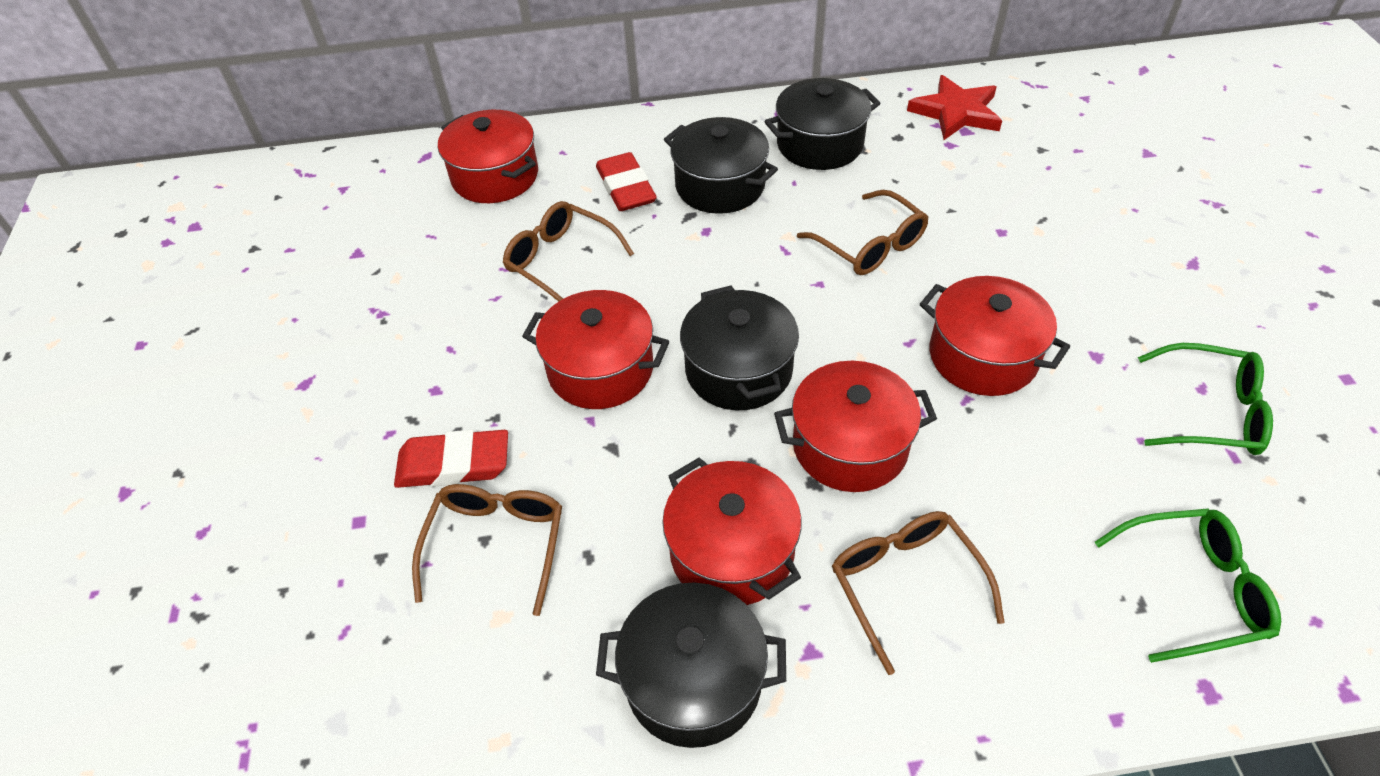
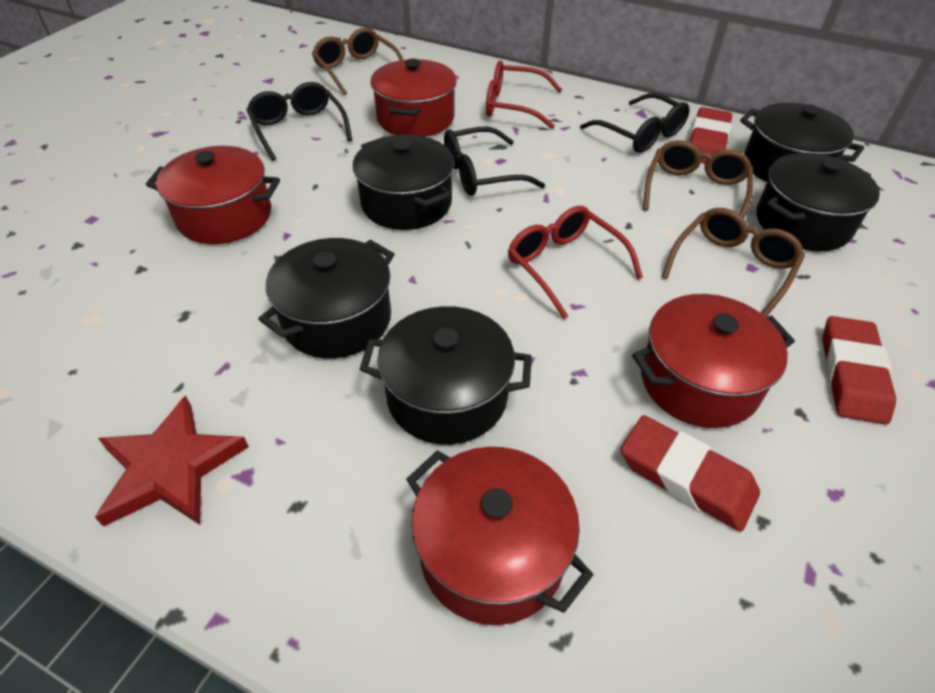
black glasses: 0 -> 3
black pot: 4 -> 5
brown glasses: 4 -> 3
green glasses: 2 -> 0
red eraser: 2 -> 3
red glasses: 0 -> 2
red pot: 5 -> 4

